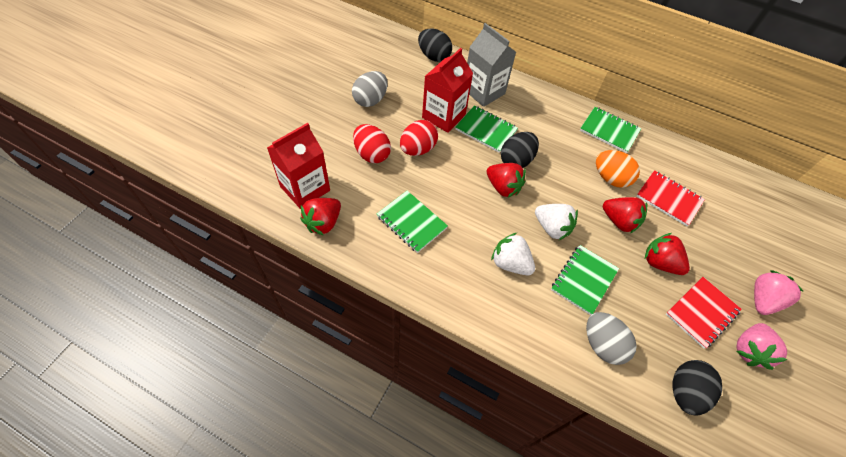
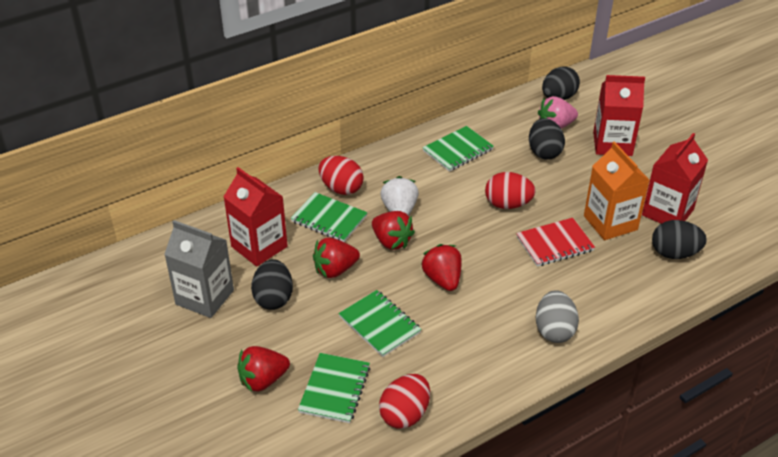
black egg: 3 -> 4
grey egg: 2 -> 1
orange carton: 0 -> 1
orange egg: 1 -> 0
pink strawberry: 2 -> 1
red carton: 2 -> 3
red egg: 2 -> 3
red notebook: 2 -> 1
white strawberry: 2 -> 1

